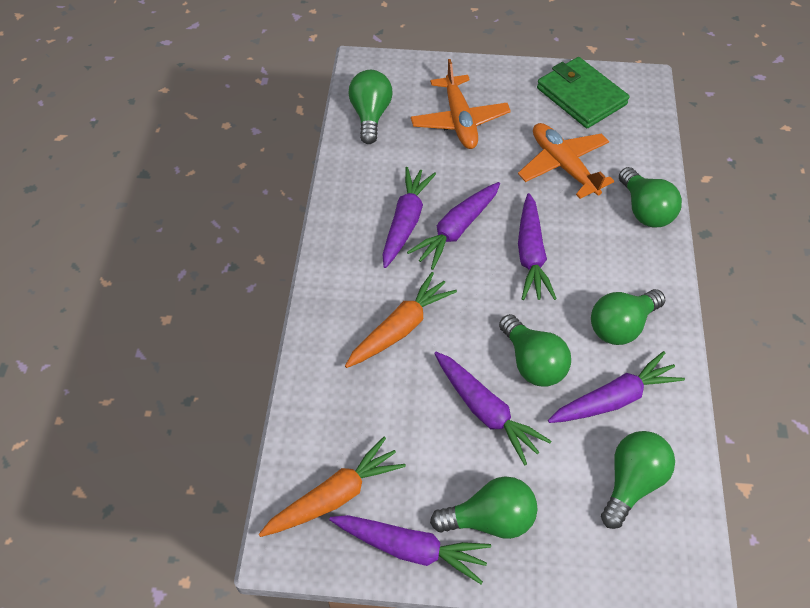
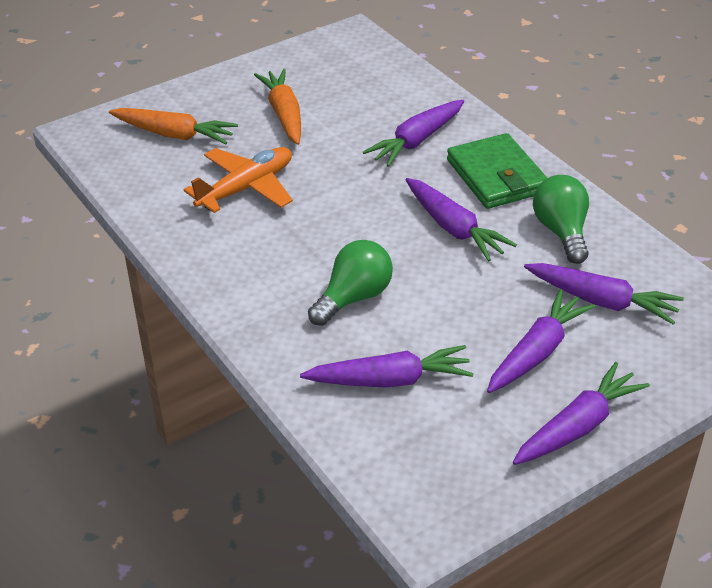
green light bulb: 6 -> 2
orange plane: 2 -> 1

